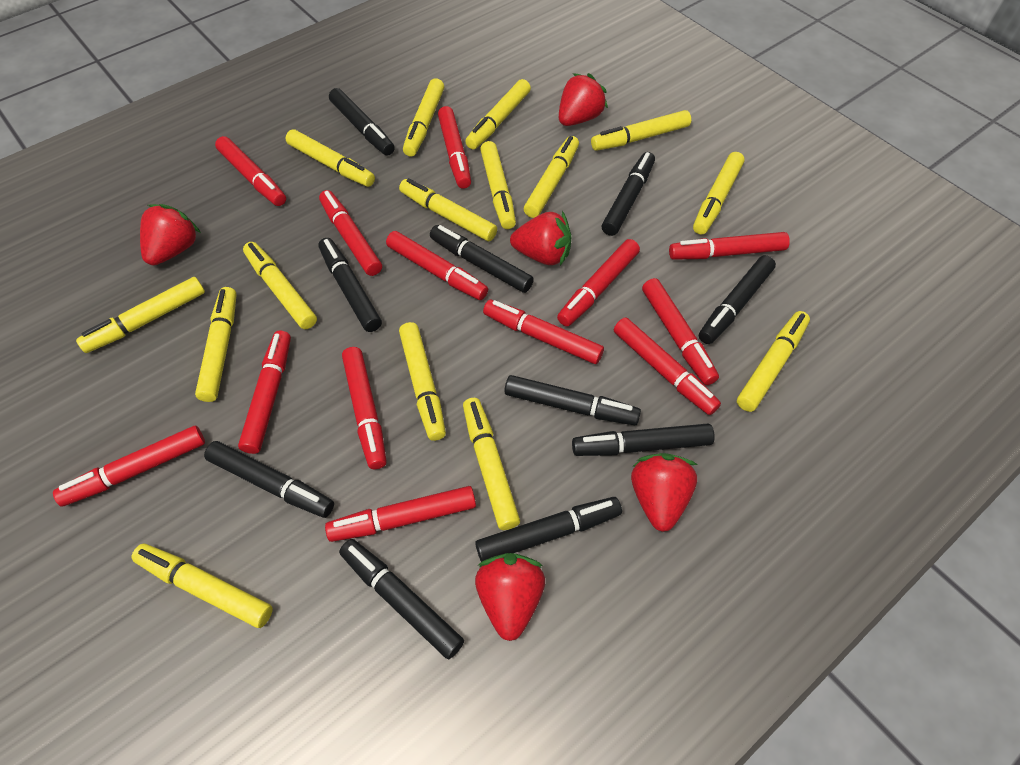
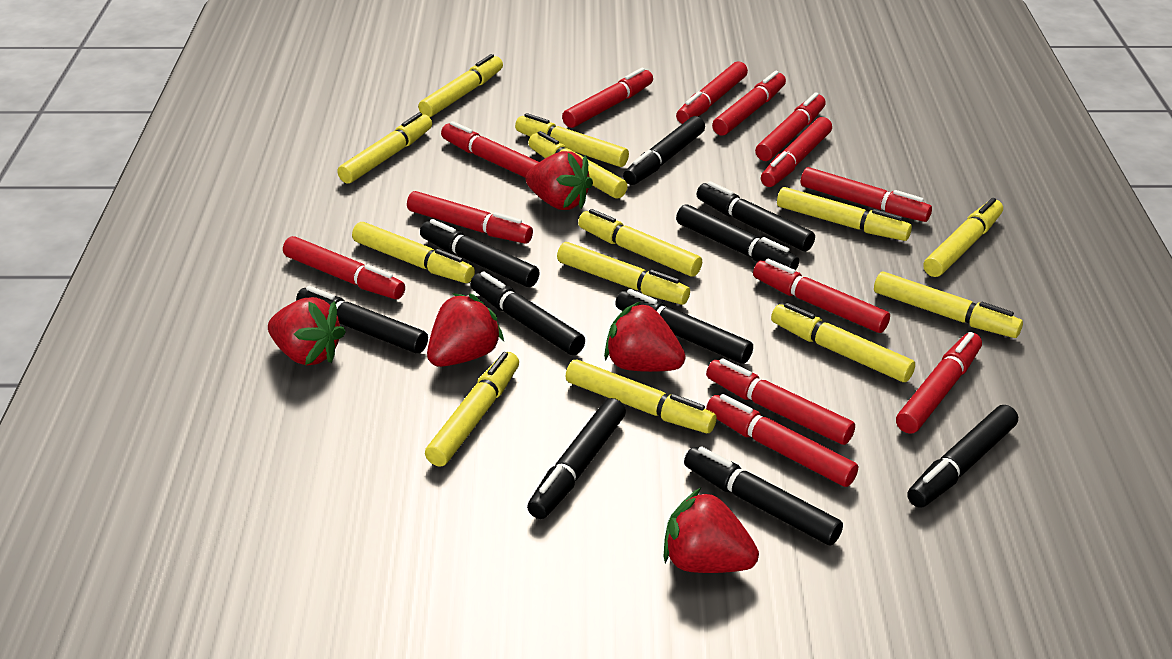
yellow marker: 15 -> 13

